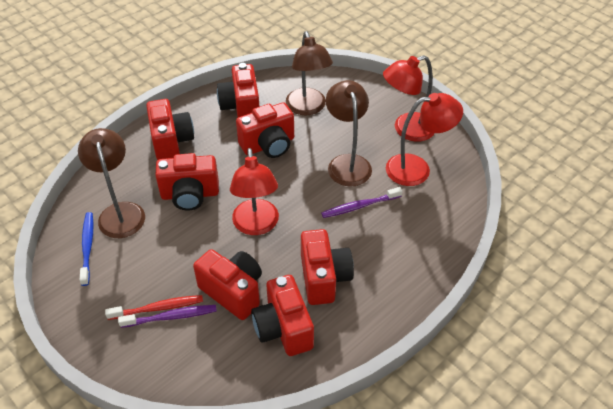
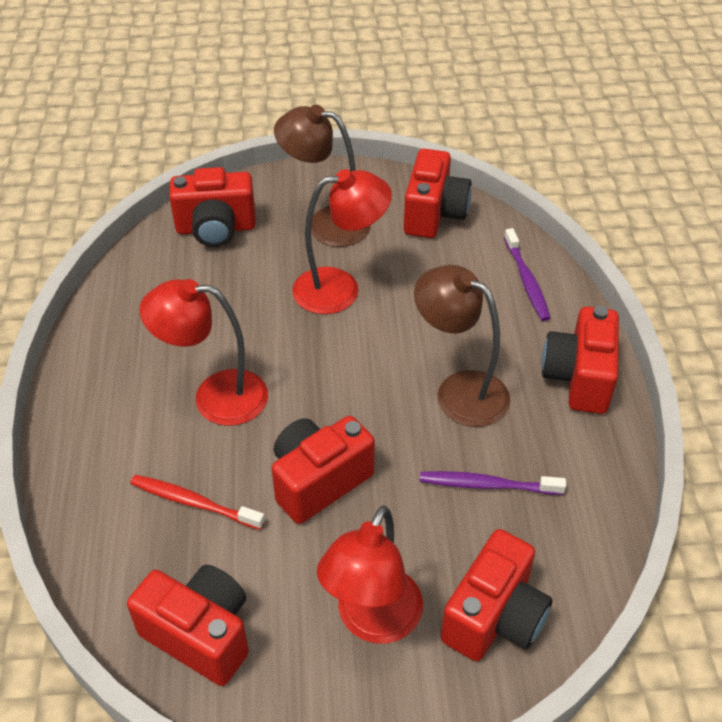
blue toothbrush: 1 -> 0
brown lamp: 3 -> 2
red camera: 7 -> 6

